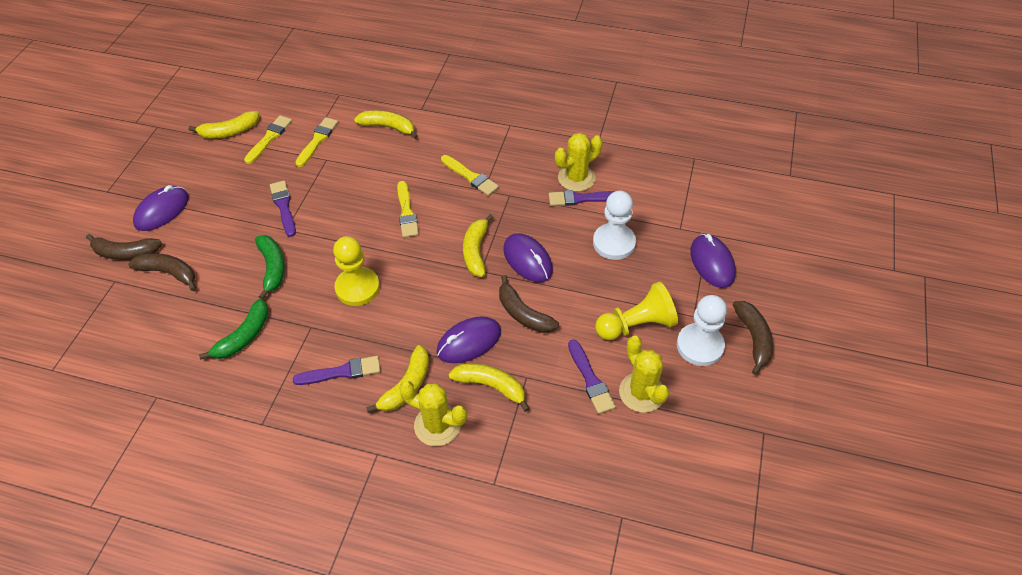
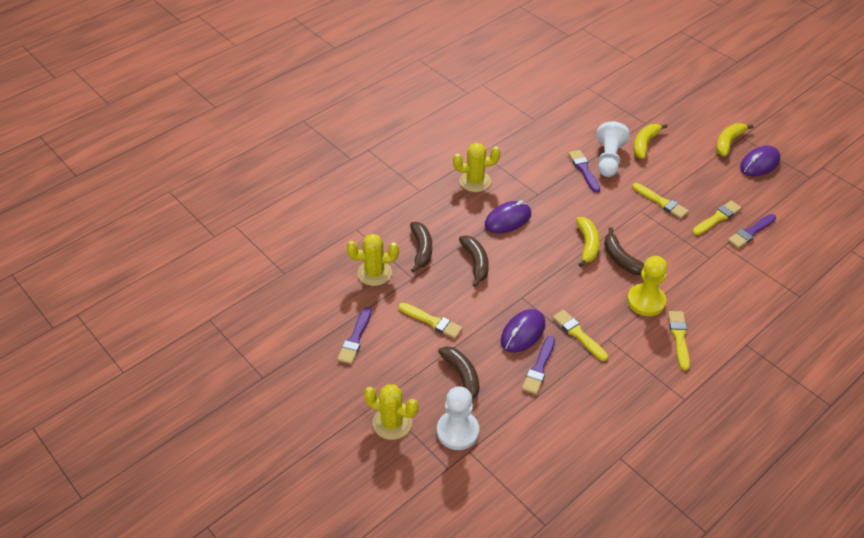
green banana: 2 -> 0
purple mouse: 4 -> 3
yellow banana: 5 -> 3
yellow brush: 4 -> 5
yellow pawn: 2 -> 1

